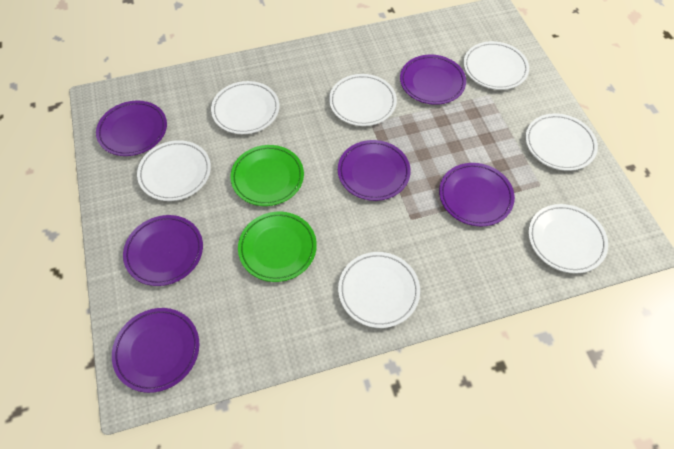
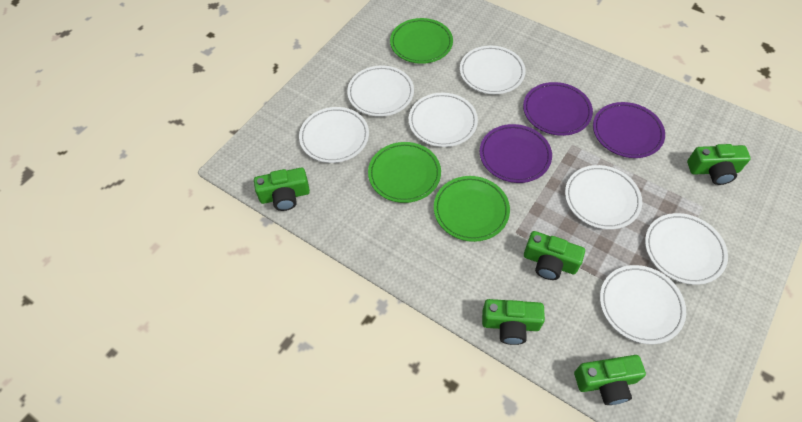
green camera: 0 -> 5
green plate: 2 -> 3
purple plate: 6 -> 3

